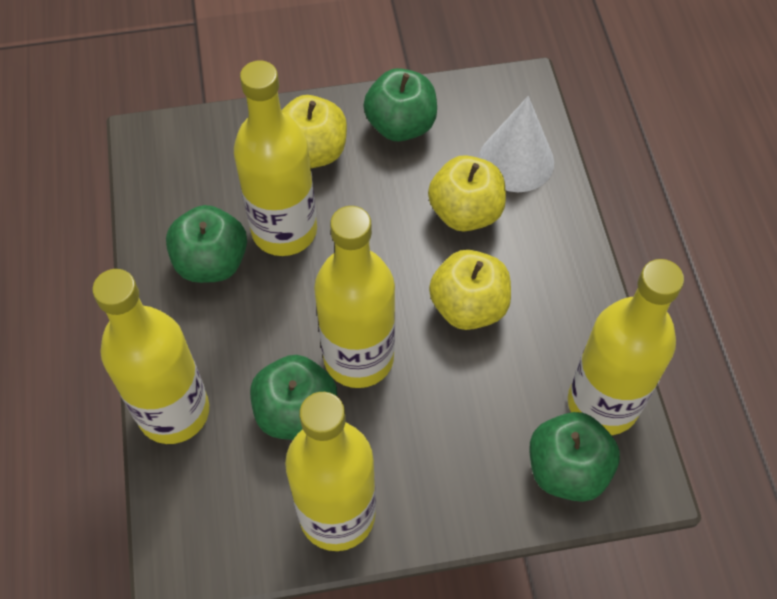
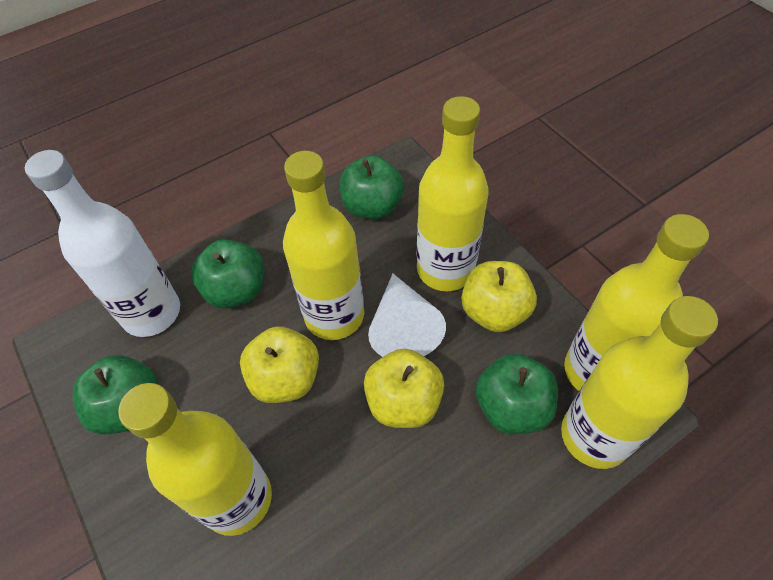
white bottle: 0 -> 1

